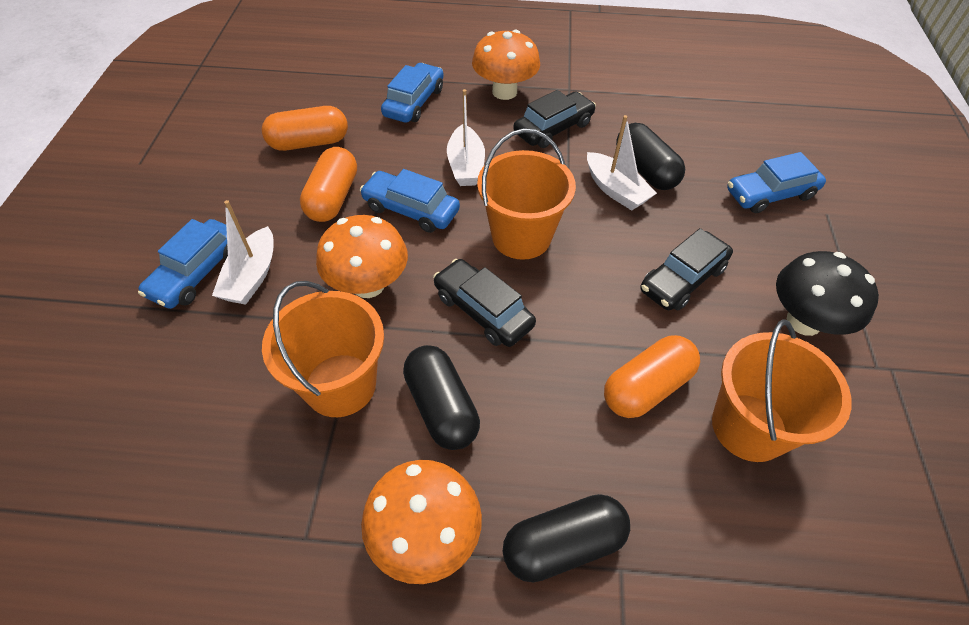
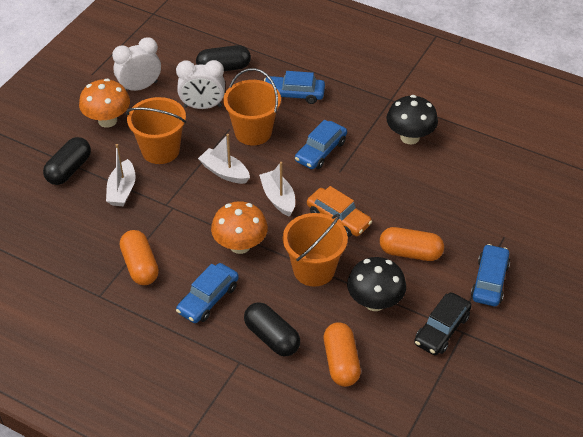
black car: 3 -> 1
black mushroom: 1 -> 2
orange car: 0 -> 1
orange mushroom: 3 -> 2
white clock: 0 -> 2

